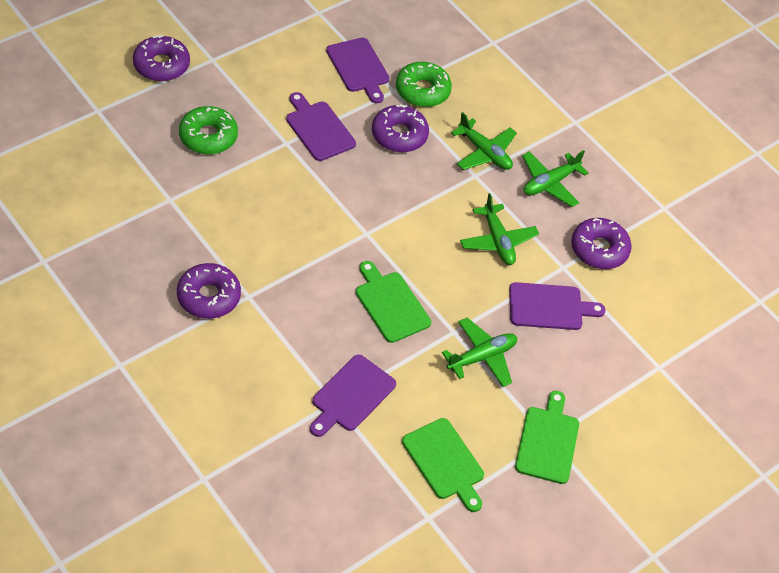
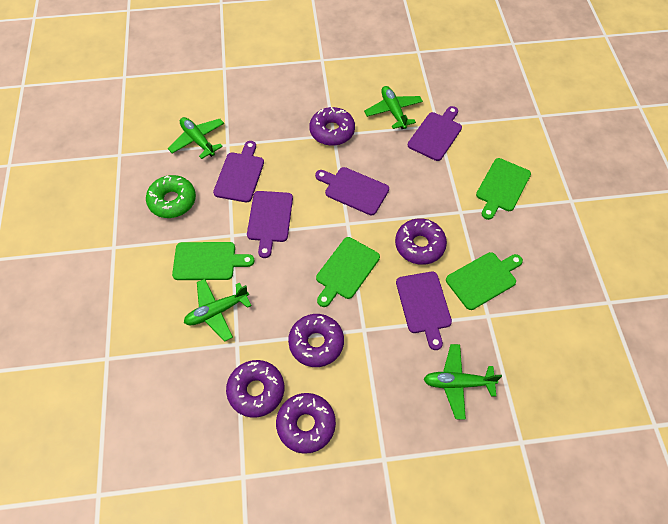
green cutting board: 3 -> 4
green donut: 2 -> 1
purple cutting board: 4 -> 5
purple donut: 4 -> 5

